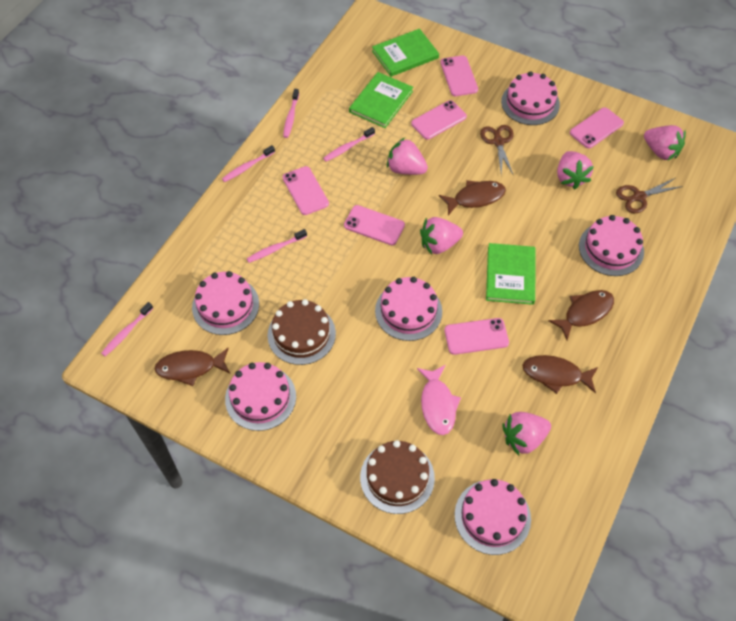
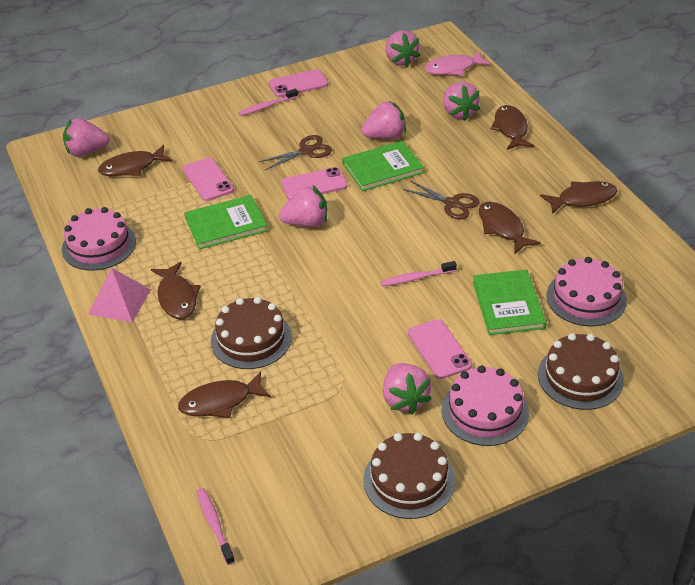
brown cake: 2 -> 3
brown fish: 4 -> 6
pink cake: 6 -> 3
pink phone: 6 -> 4
pink pyramid: 0 -> 1
pink strawberry: 5 -> 6
pink toothbrush: 5 -> 3

